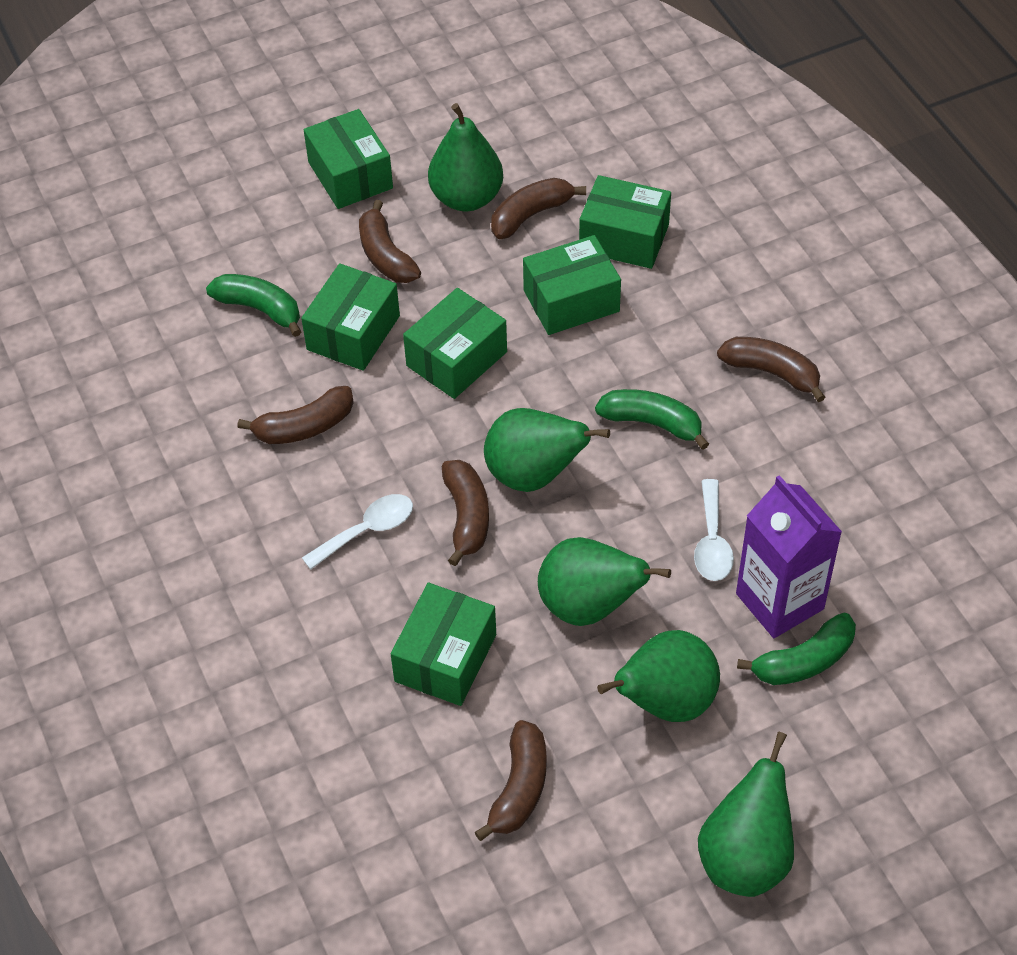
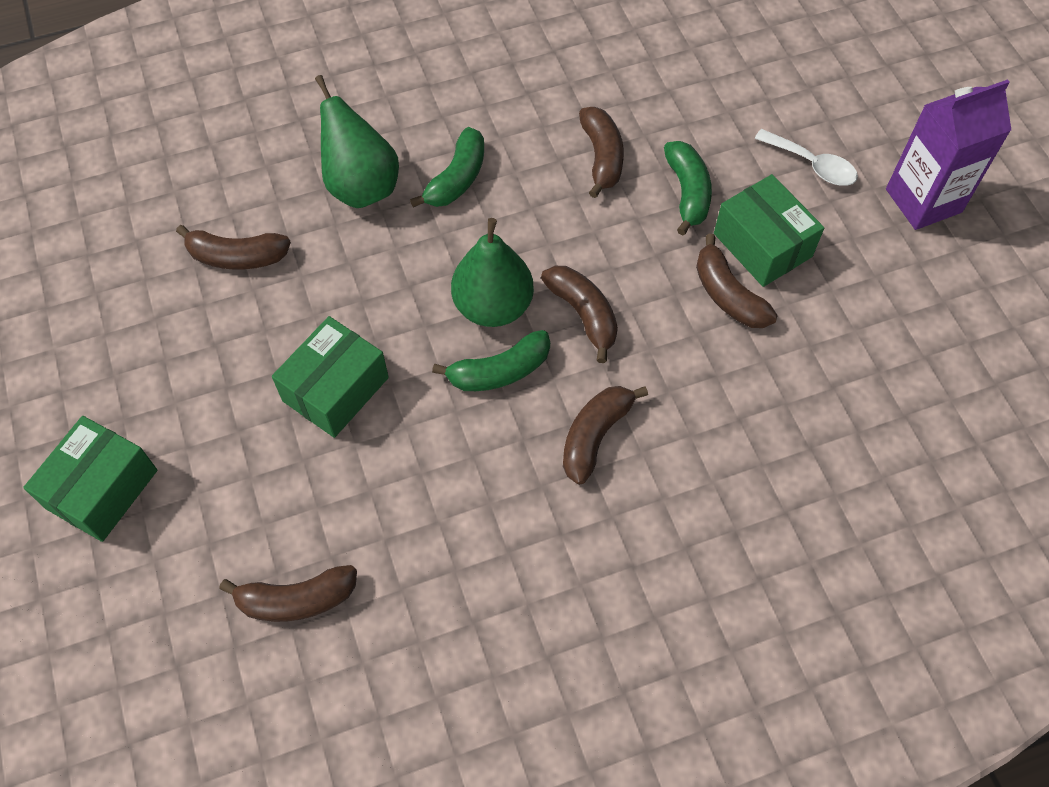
green box: 6 -> 3
green pear: 5 -> 2
white spoon: 2 -> 1

